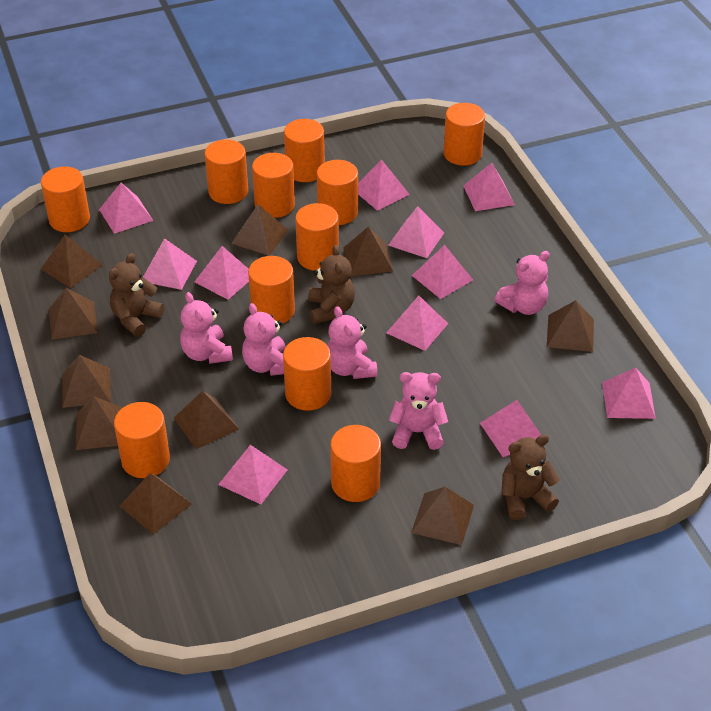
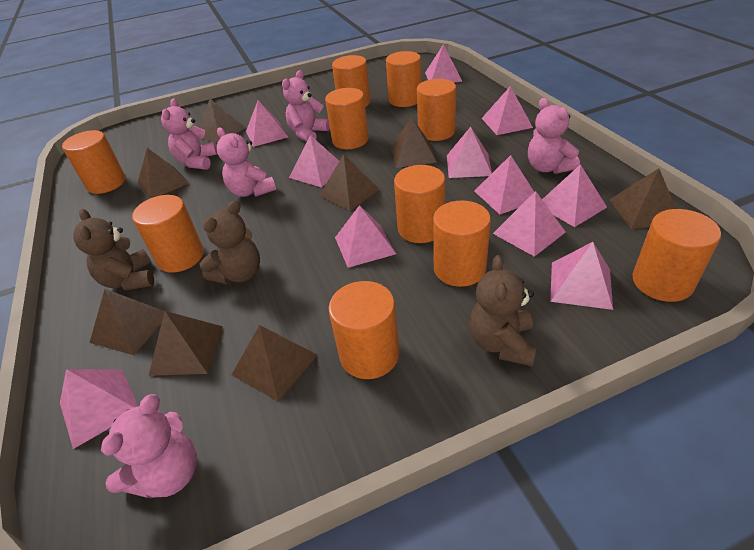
brown pyramid: 10 -> 8
orange cylinder: 11 -> 10

